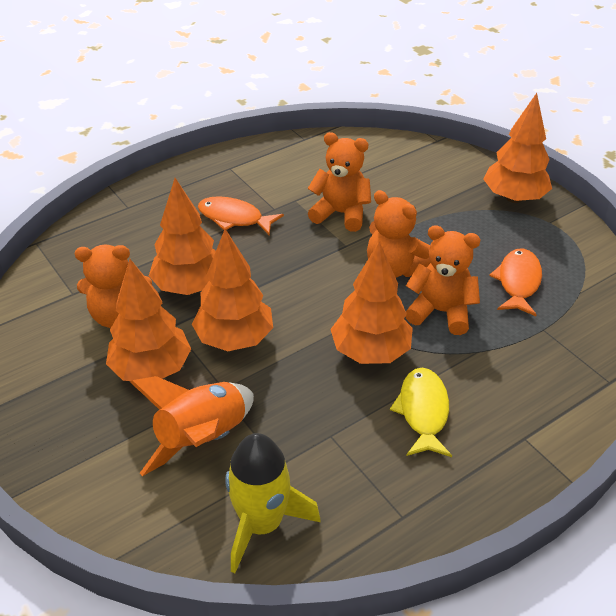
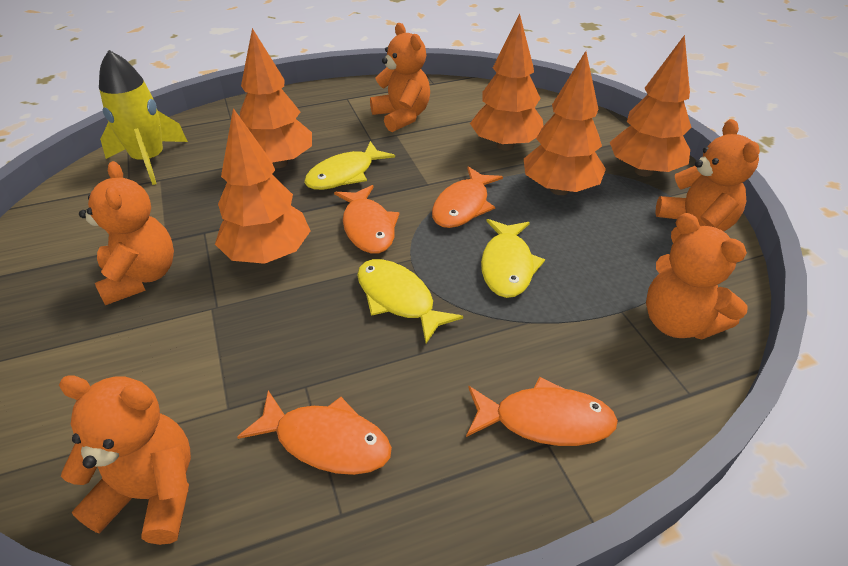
orange fish: 2 -> 4
orange rocket: 1 -> 0
orange teddy bear: 4 -> 5
yellow fish: 1 -> 3

